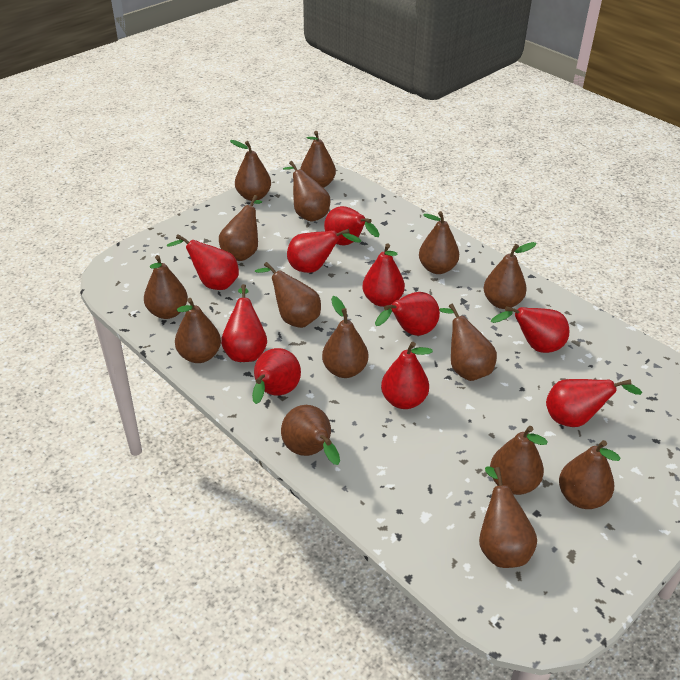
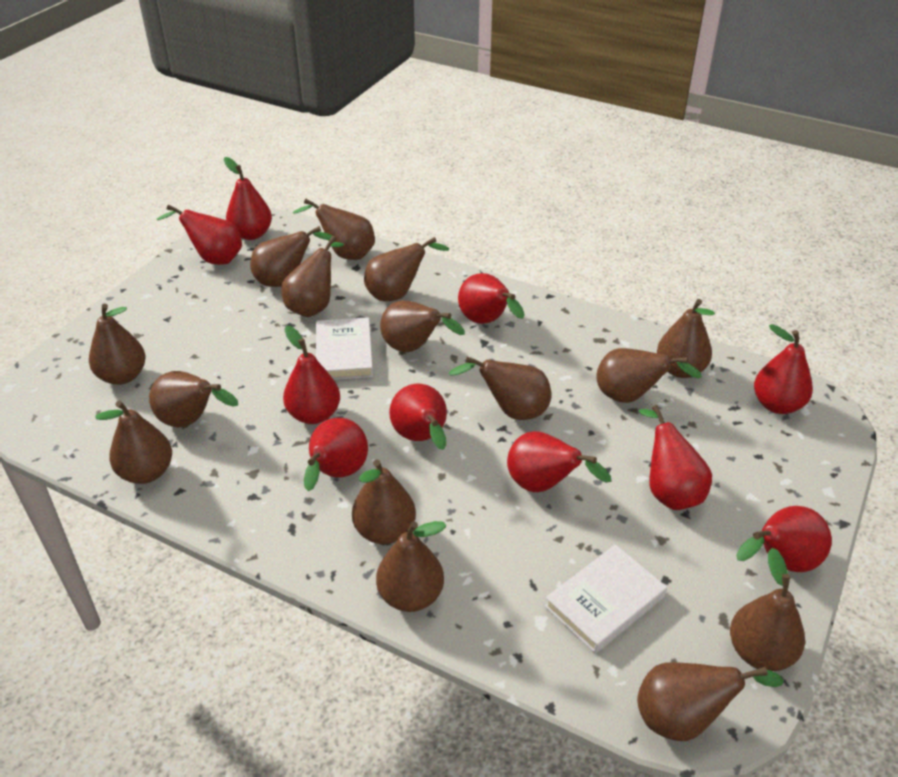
white book: 0 -> 2

